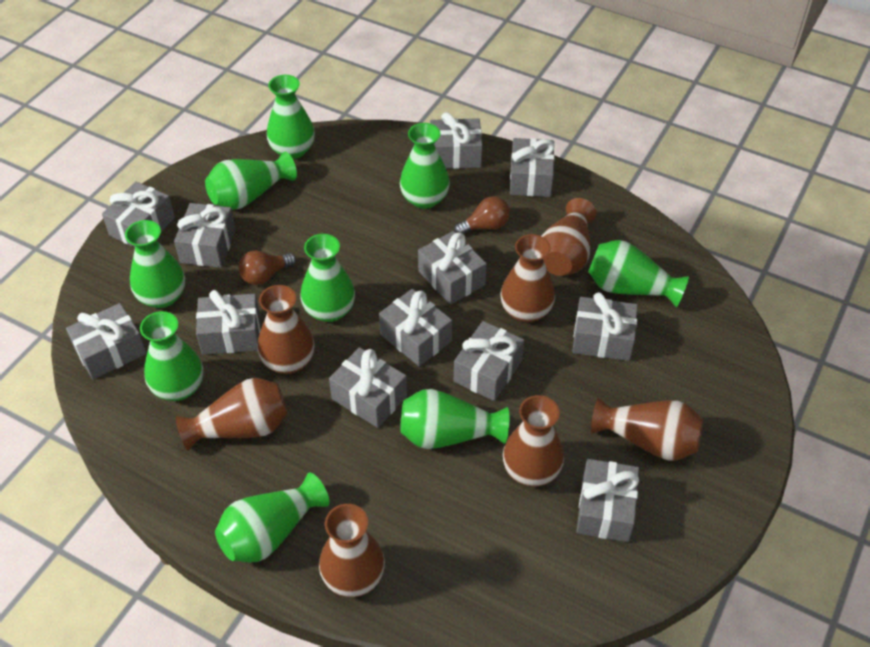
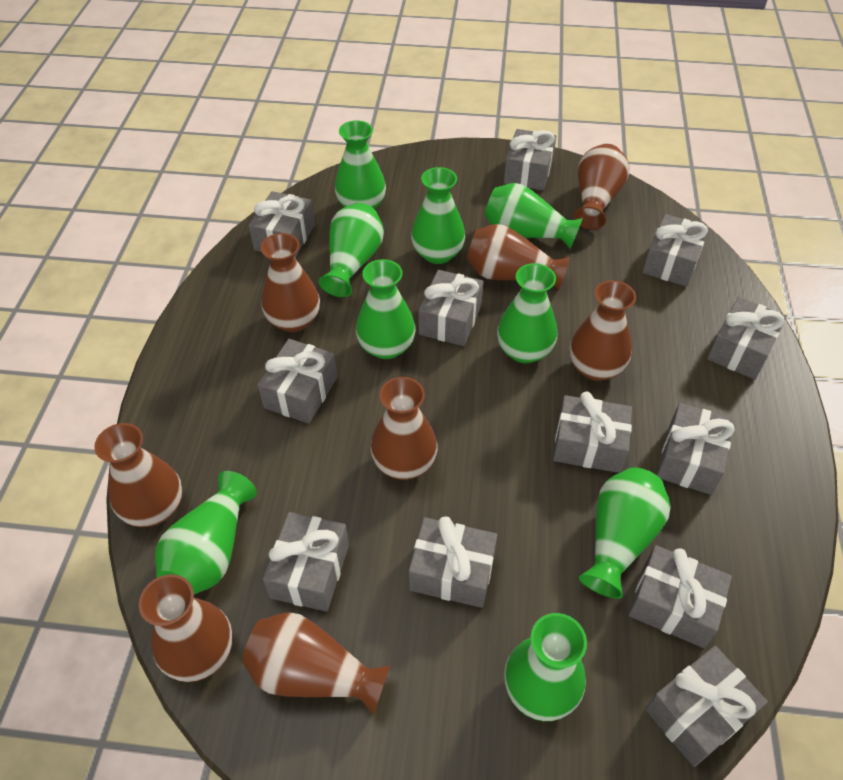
brown light bulb: 2 -> 0
brown vase: 7 -> 8

